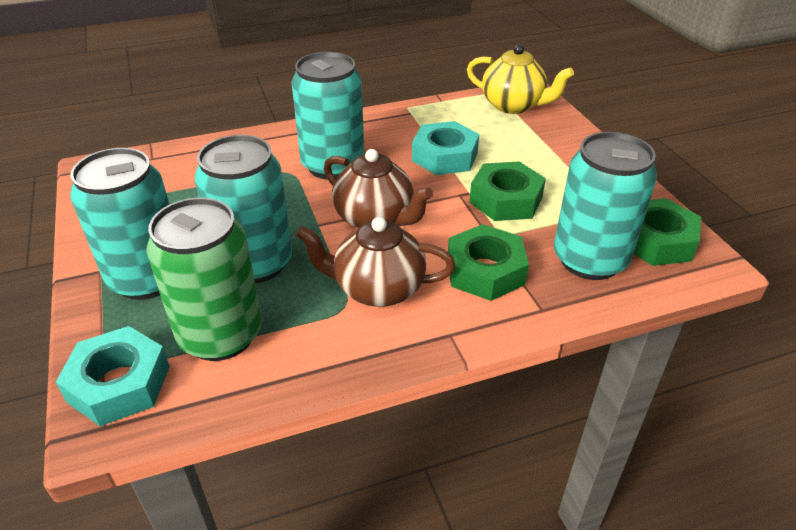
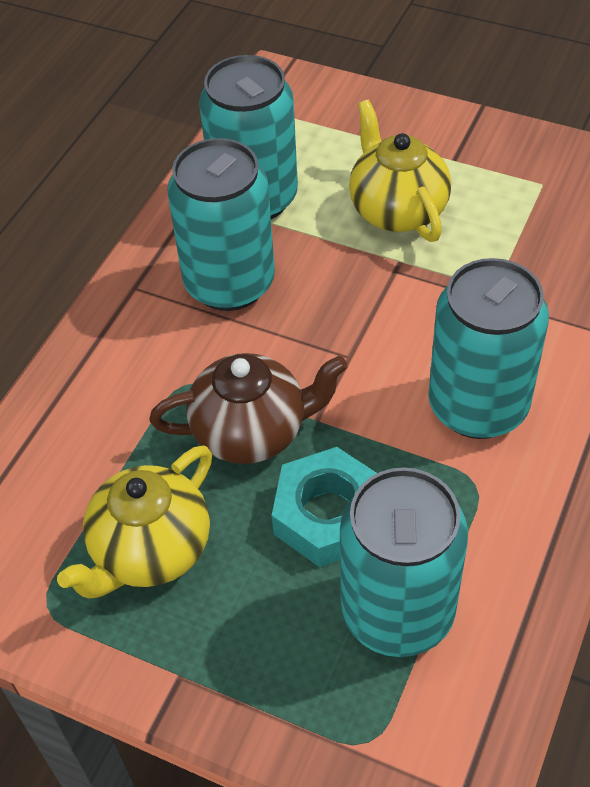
brown teapot: 2 -> 1
green can: 1 -> 0
green nut: 3 -> 0
turquoise nut: 2 -> 1
yellow teapot: 1 -> 2

